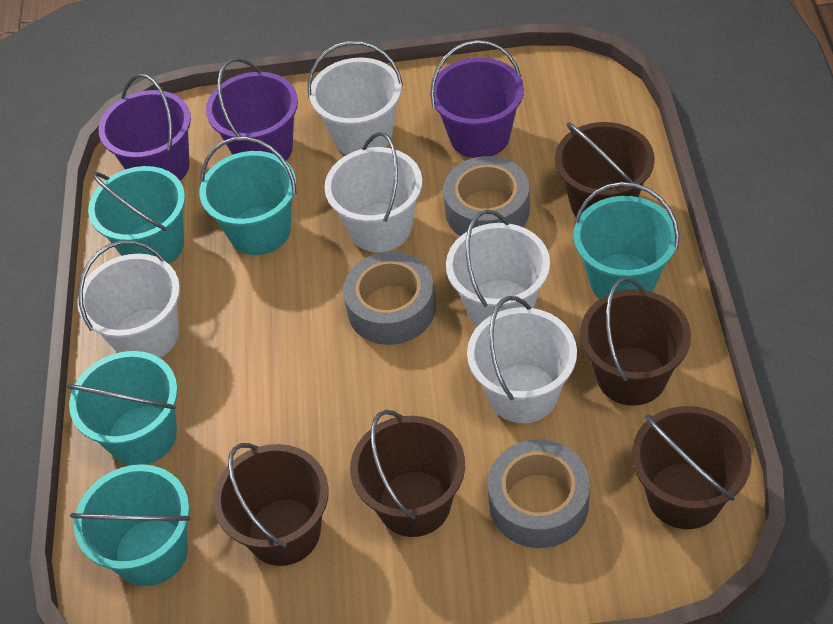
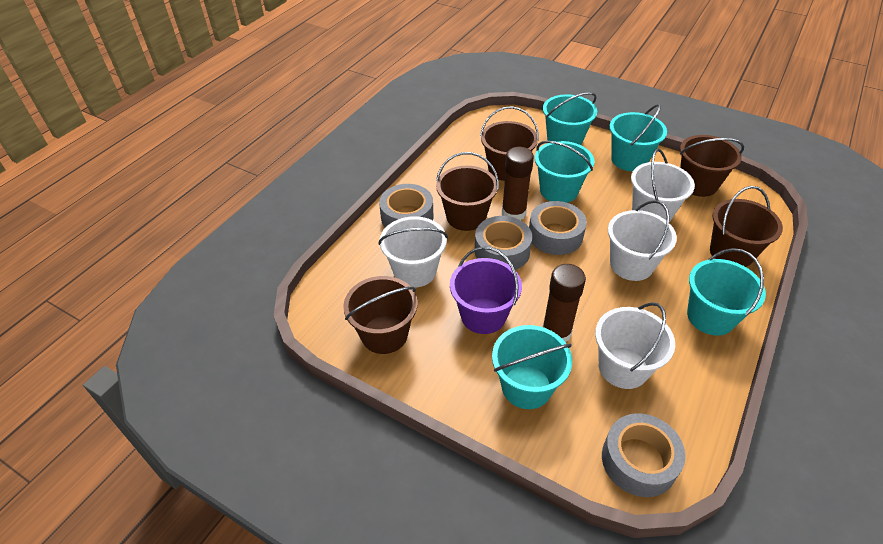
brown glue stick: 0 -> 2
grey tape: 3 -> 4
purple bucket: 3 -> 1
white bucket: 5 -> 4

